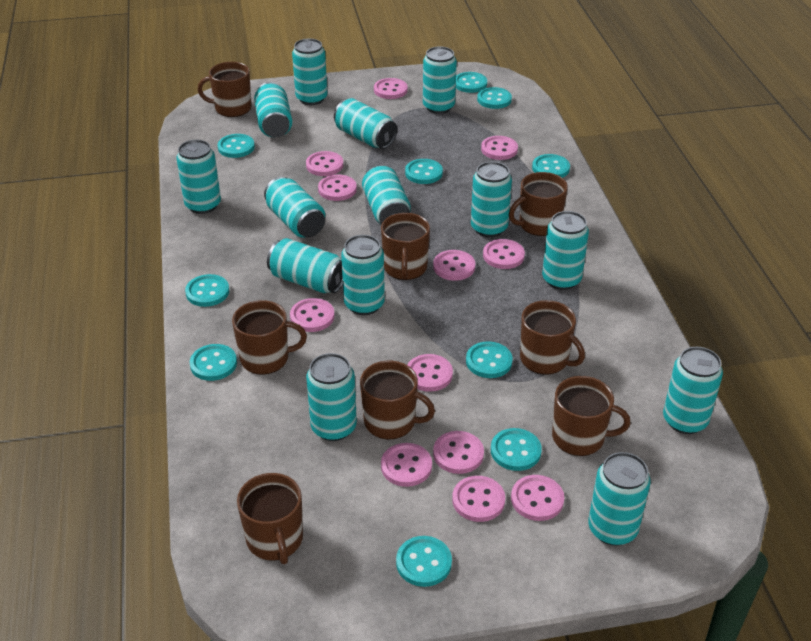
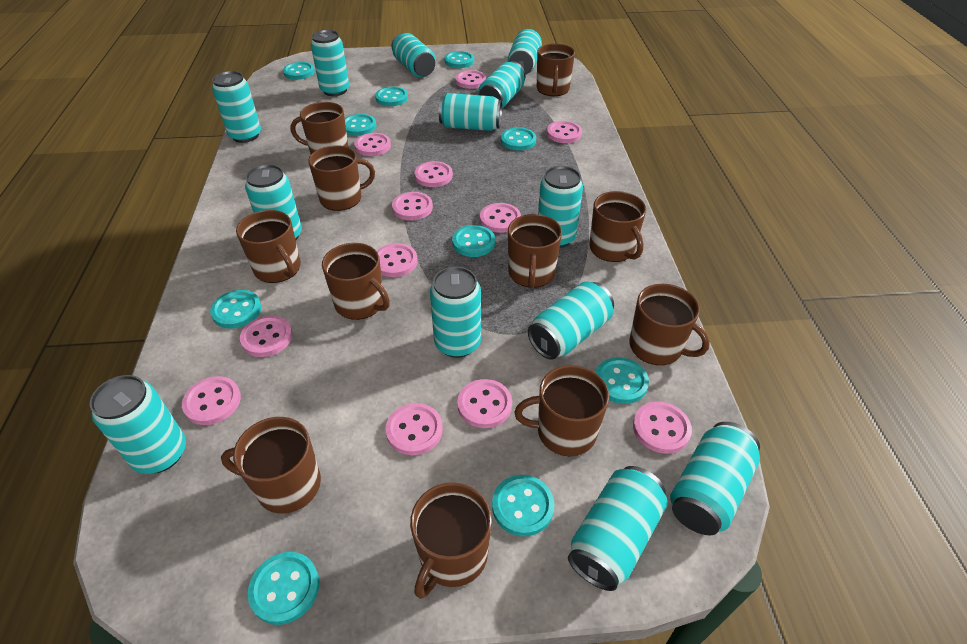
brown mug: 8 -> 11
turquoise can: 14 -> 13

